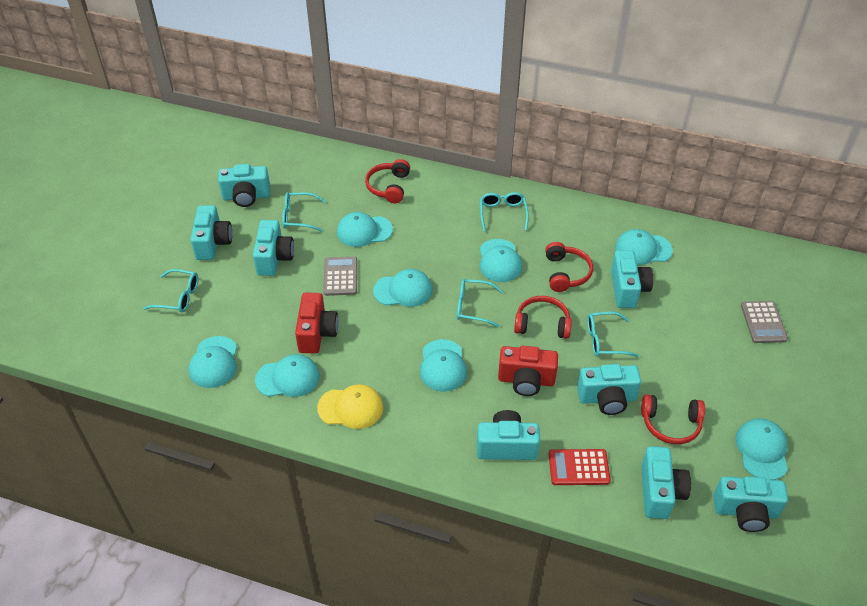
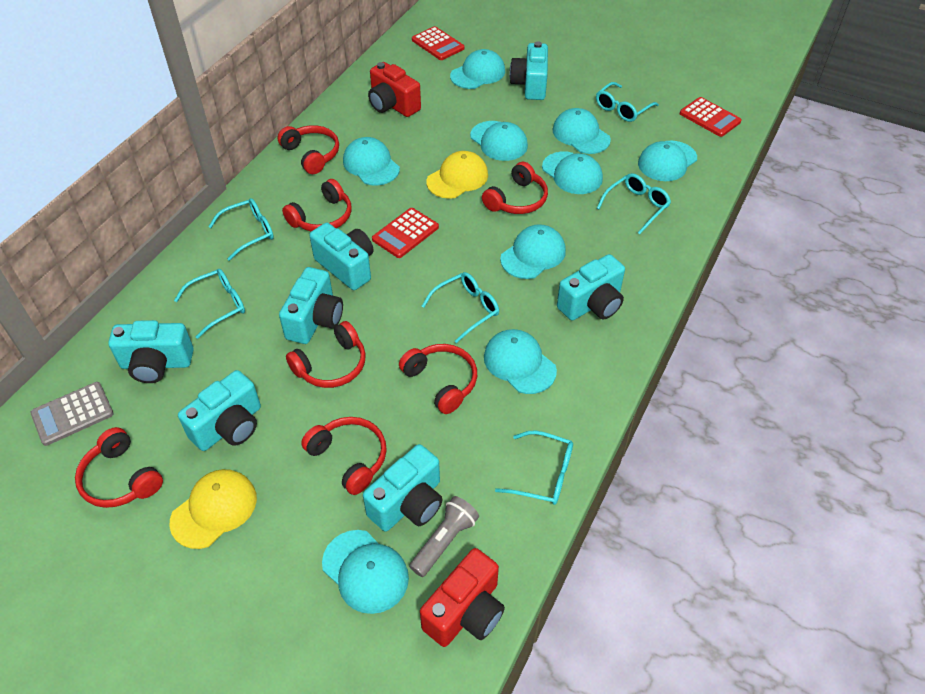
grey calculator: 2 -> 1
grey flashlight: 0 -> 1
red calculator: 1 -> 3
red headphones: 4 -> 7
turquoise camera: 8 -> 7
turquoise cap: 8 -> 9
turquoise glasses: 5 -> 6
yellow cap: 1 -> 2

